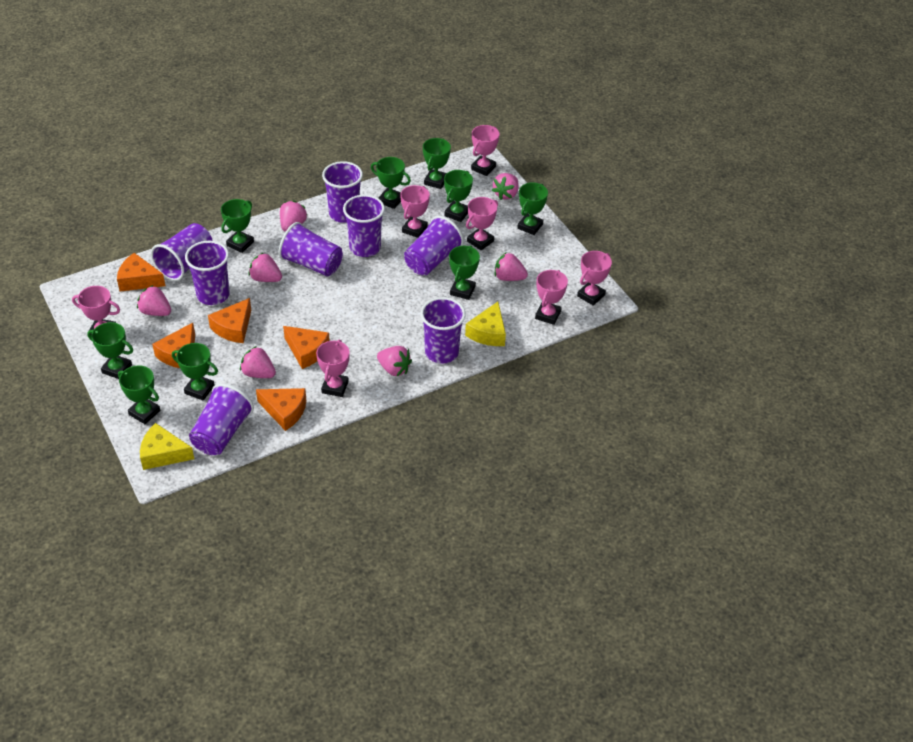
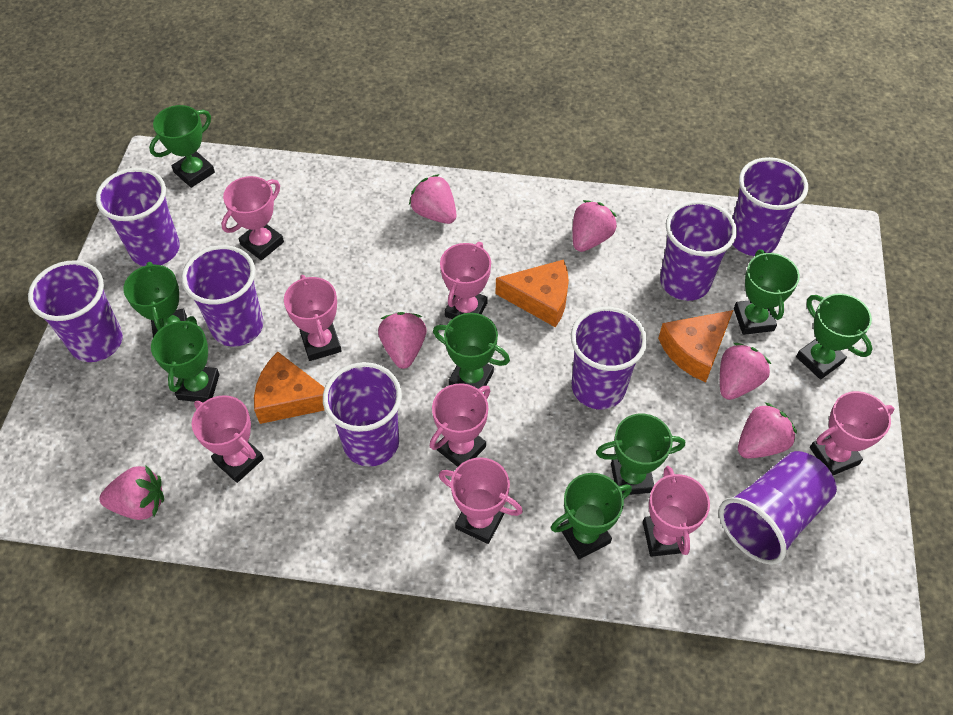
green trophy: 9 -> 8
orange cheese: 5 -> 3
pink strawberry: 7 -> 6
pink trophy: 7 -> 8
yellow cheese: 2 -> 0

